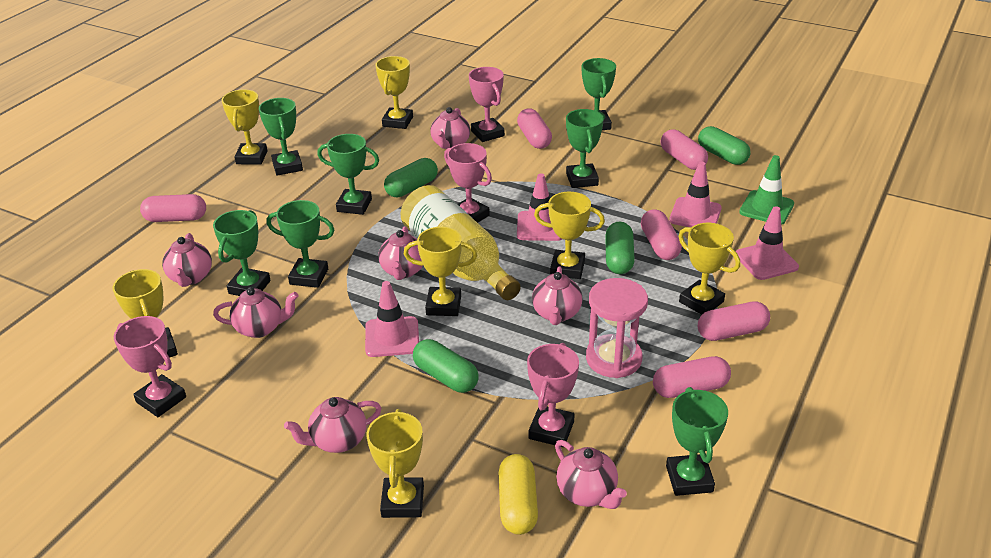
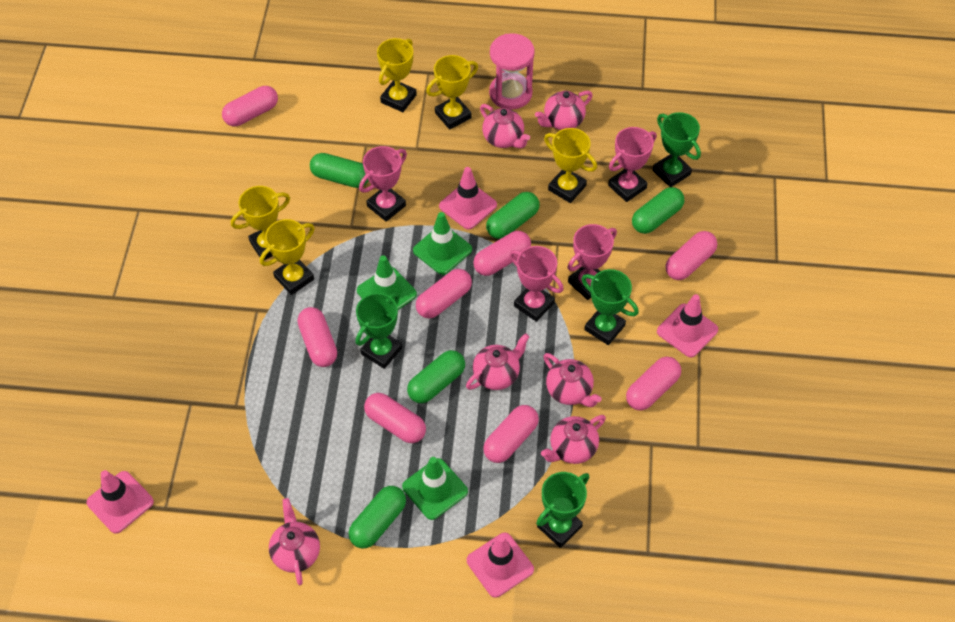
green capsule: 4 -> 5
green traffic cone: 1 -> 3
green trophy: 7 -> 4
pink capsule: 6 -> 8
pink teapot: 7 -> 6
yellow bottle: 1 -> 0
yellow capsule: 1 -> 0
yellow trophy: 7 -> 5

